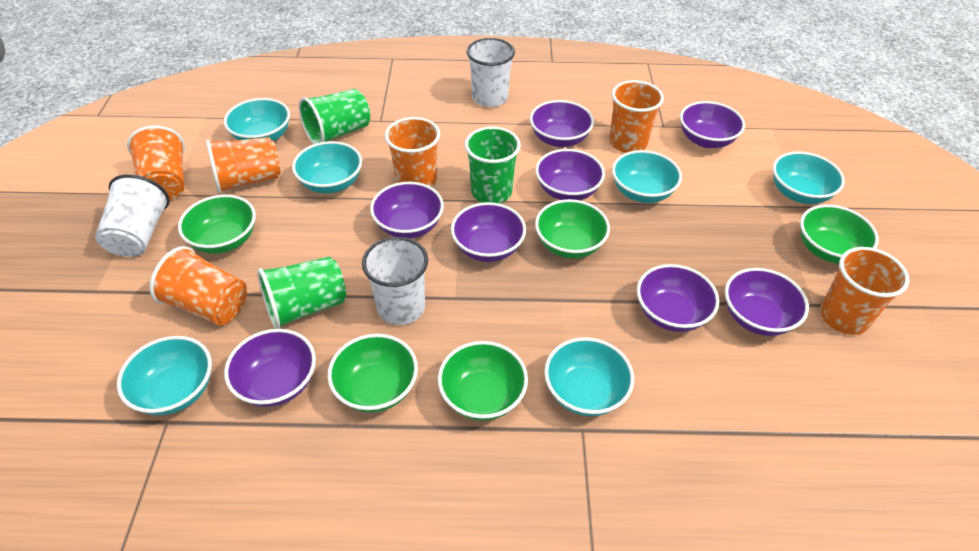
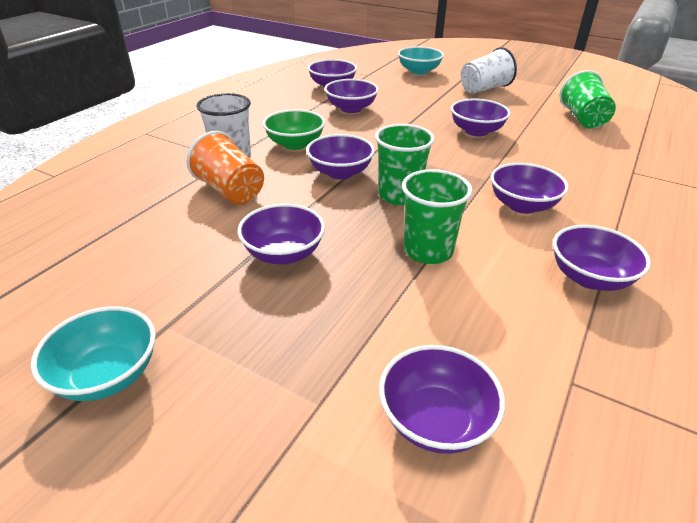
green bowl: 5 -> 1
orange cup: 6 -> 1
turquoise bowl: 6 -> 2
white cup: 3 -> 2

